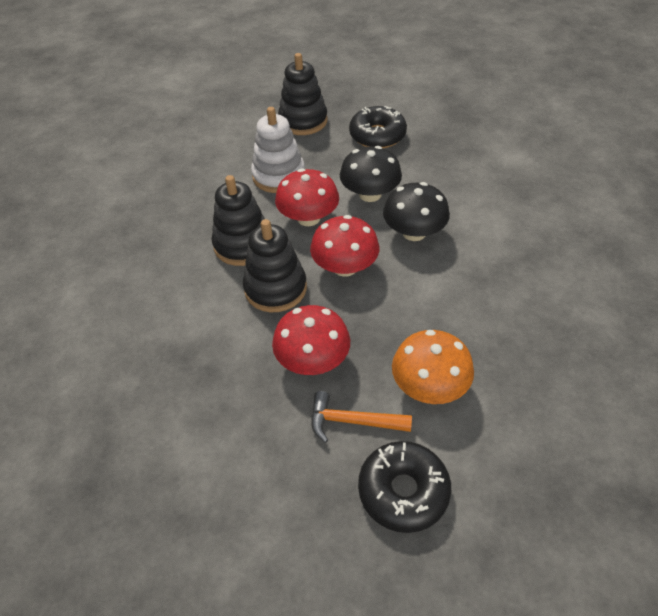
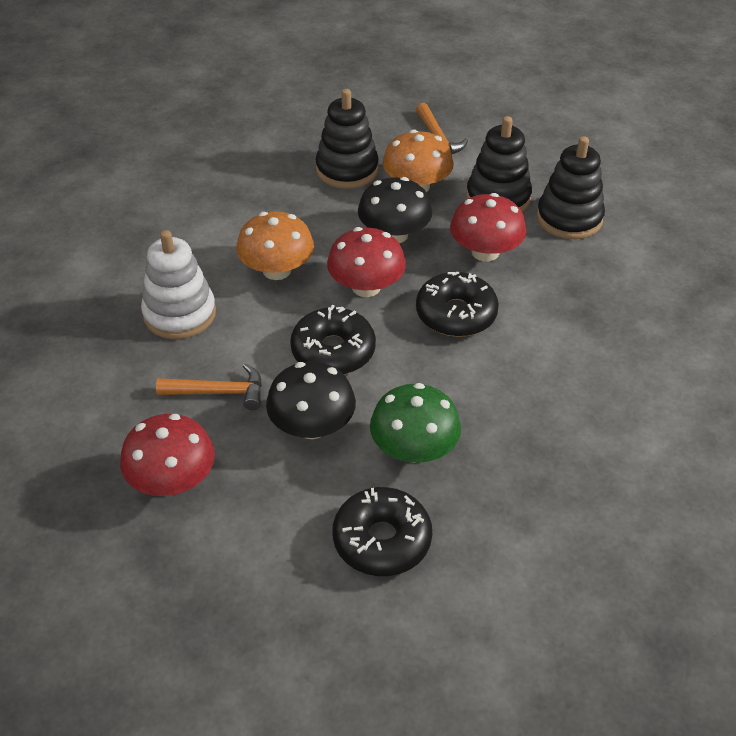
black donut: 2 -> 3
green mushroom: 0 -> 1
orange hammer: 1 -> 2
orange mushroom: 1 -> 2

